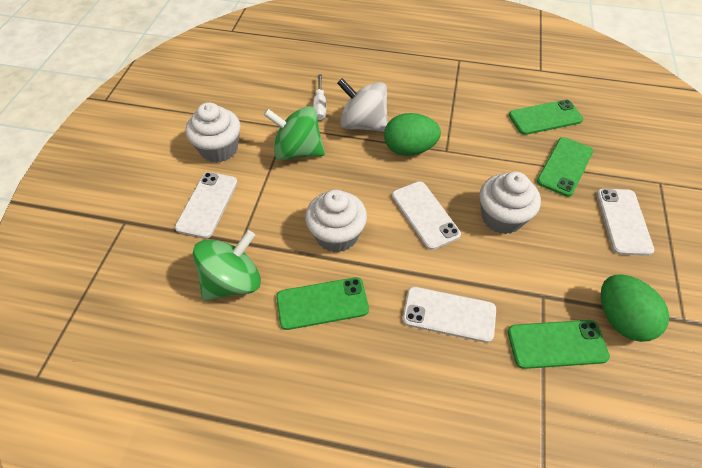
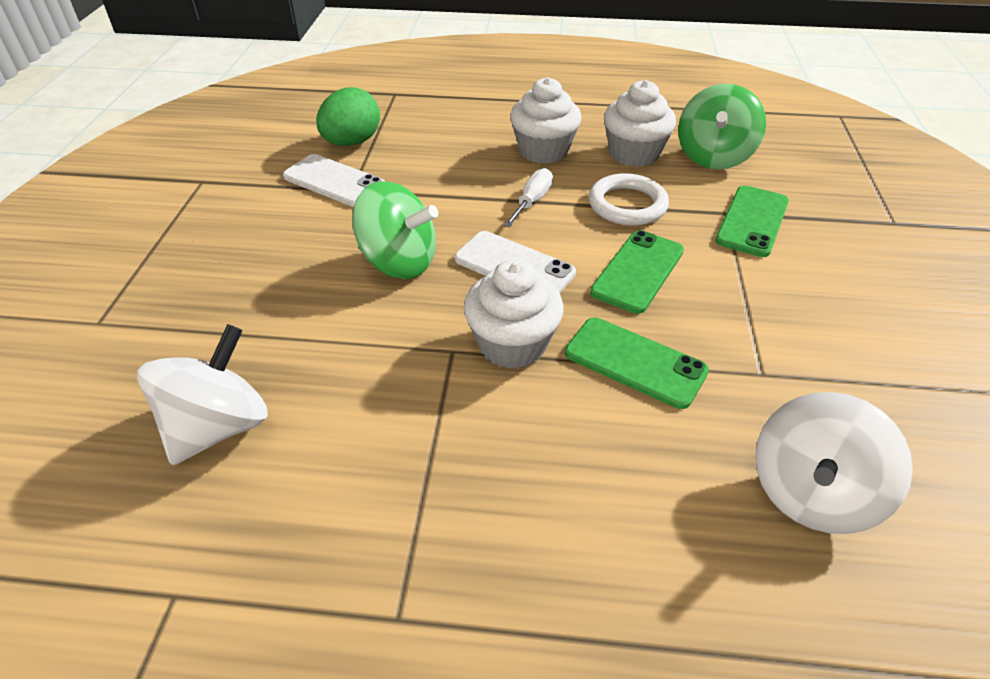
green egg: 2 -> 1
green phone: 4 -> 3
white phone: 4 -> 2
white ring: 0 -> 1
white spinning top: 1 -> 2

